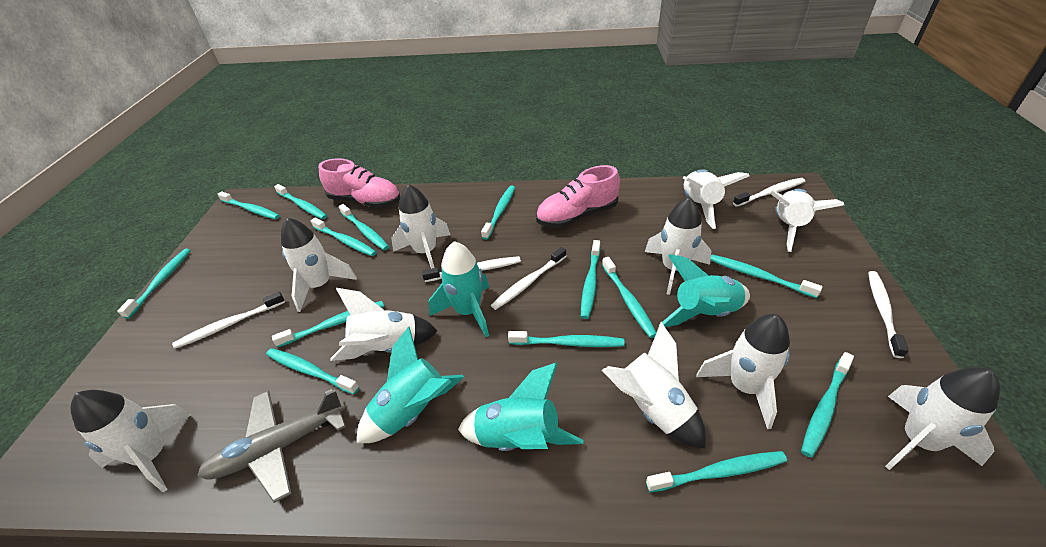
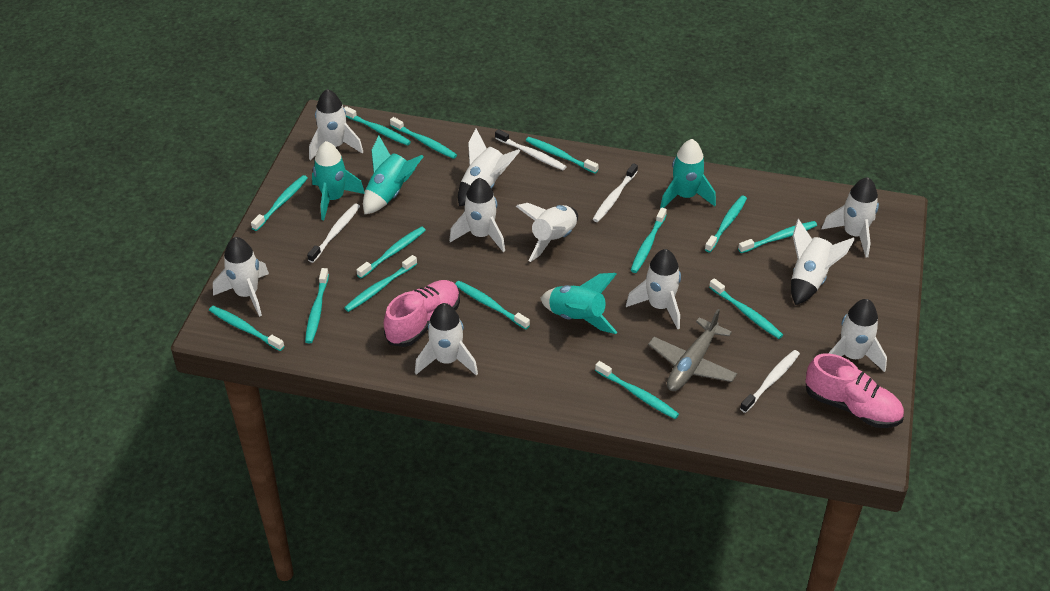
white toothbrush: 5 -> 4

